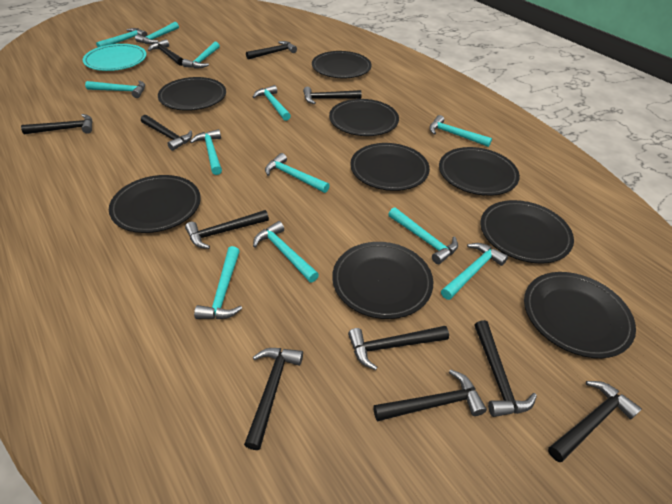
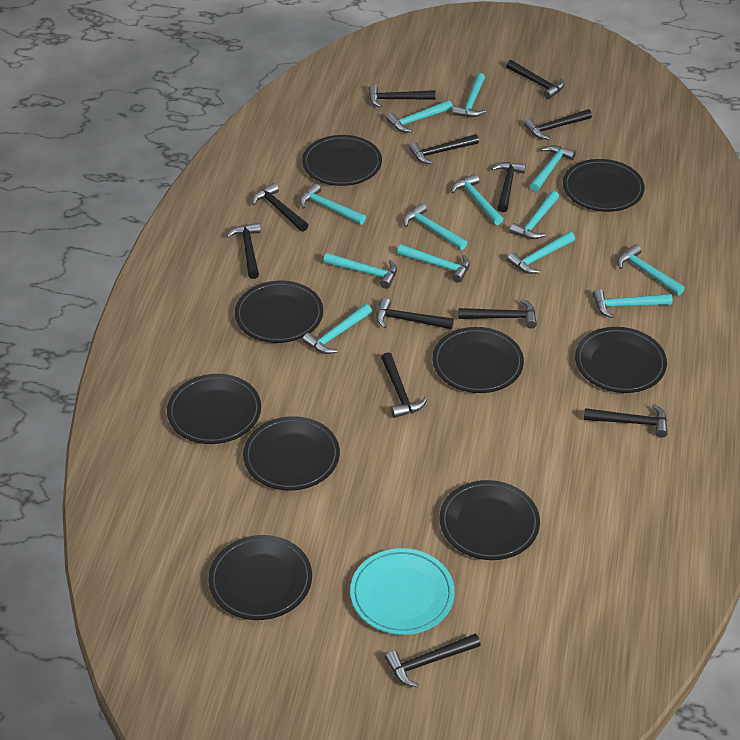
black hammer: 11 -> 12
turquoise hammer: 12 -> 13

